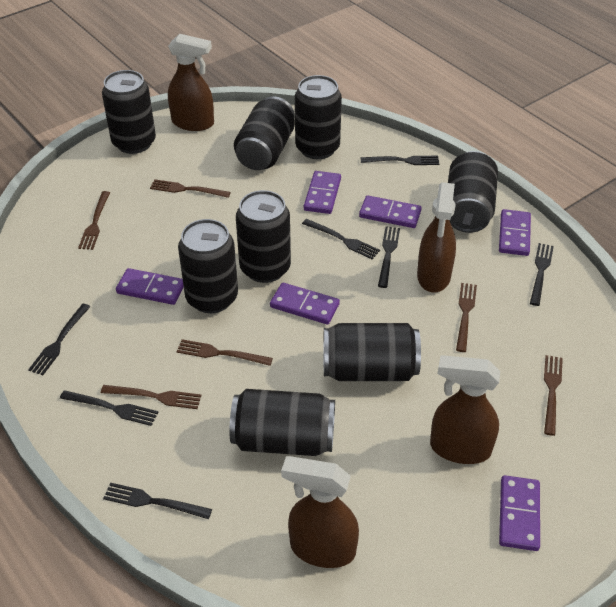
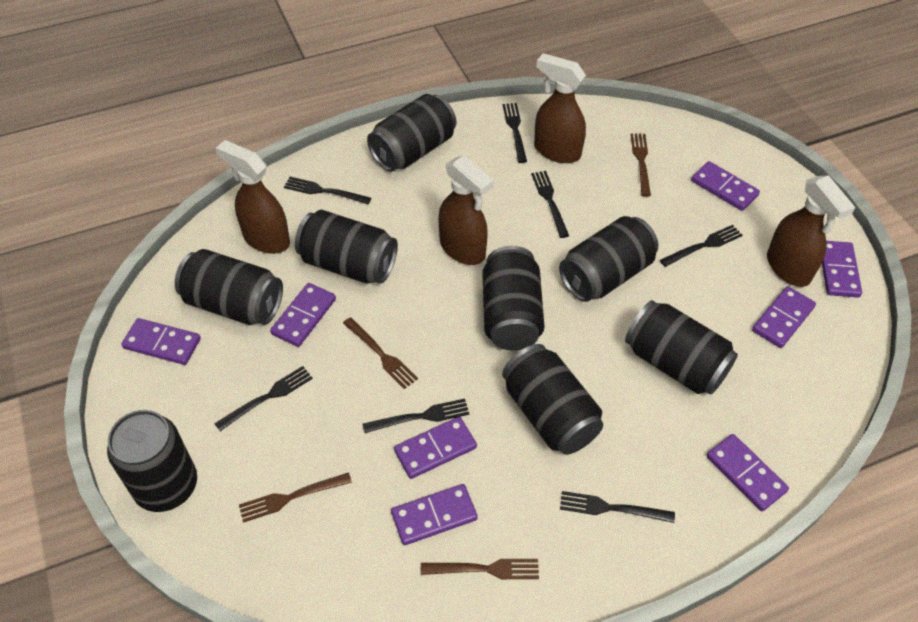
brown fork: 6 -> 4
purple domino: 6 -> 8

